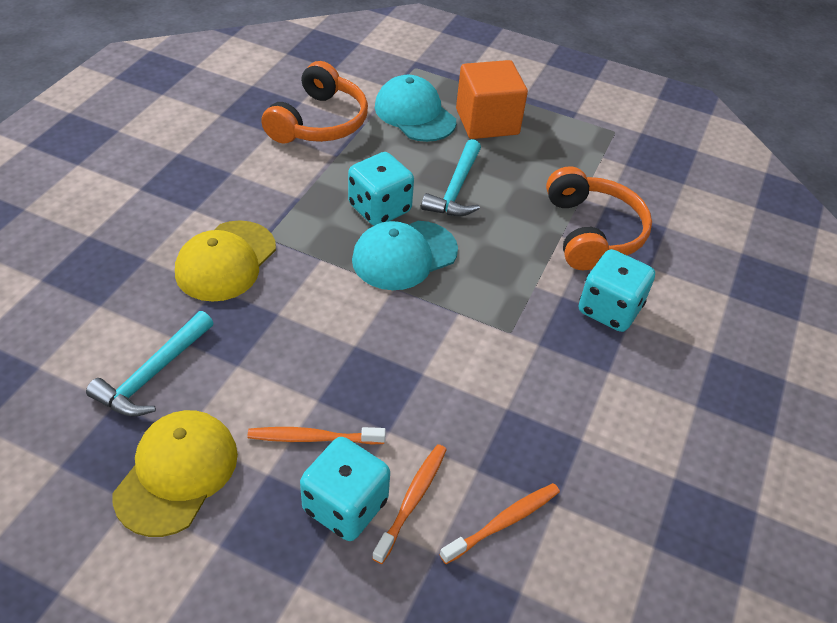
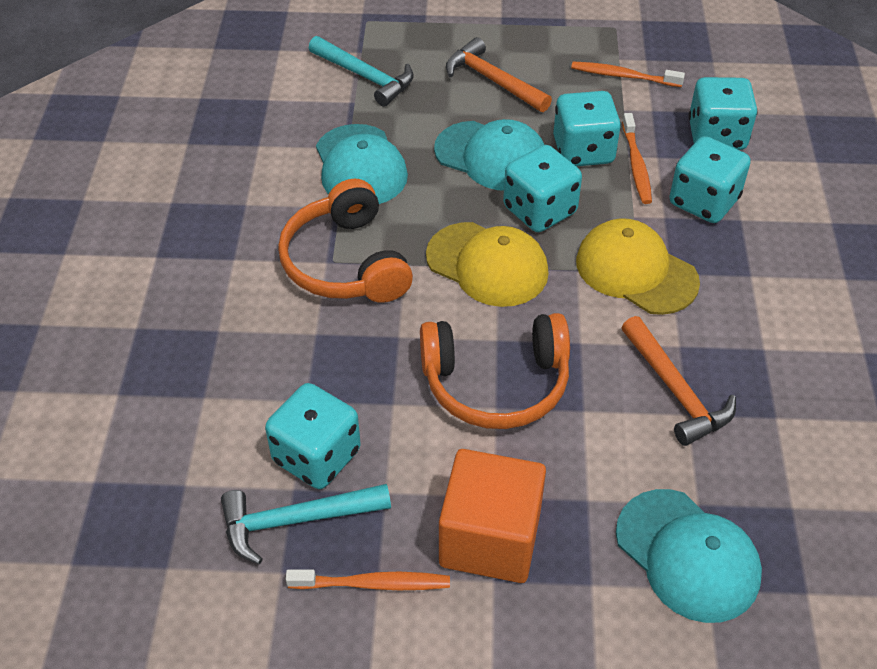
orange hammer: 0 -> 2
turquoise cap: 2 -> 3
turquoise dice: 3 -> 5

